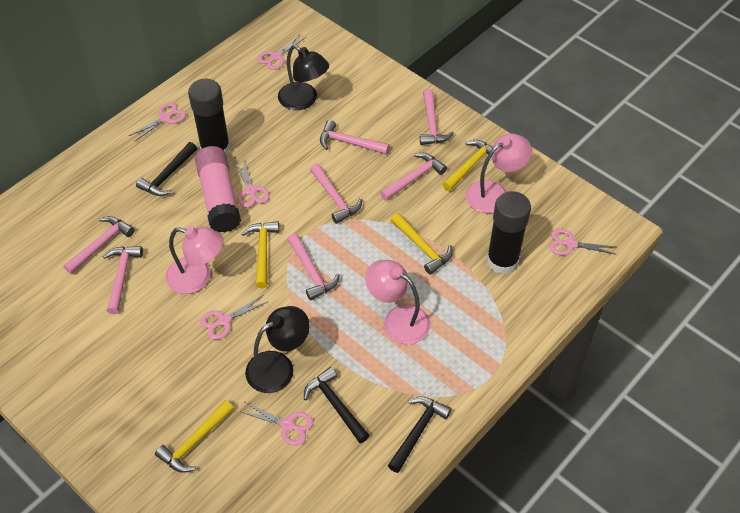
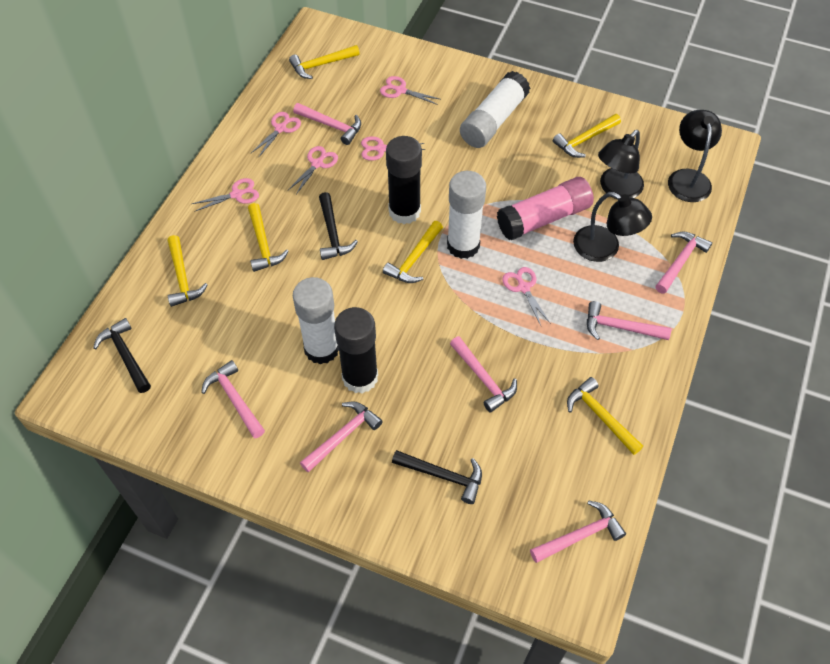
black lamp: 2 -> 3
pink lamp: 3 -> 0
white glue stick: 0 -> 3
yellow hammer: 4 -> 6

